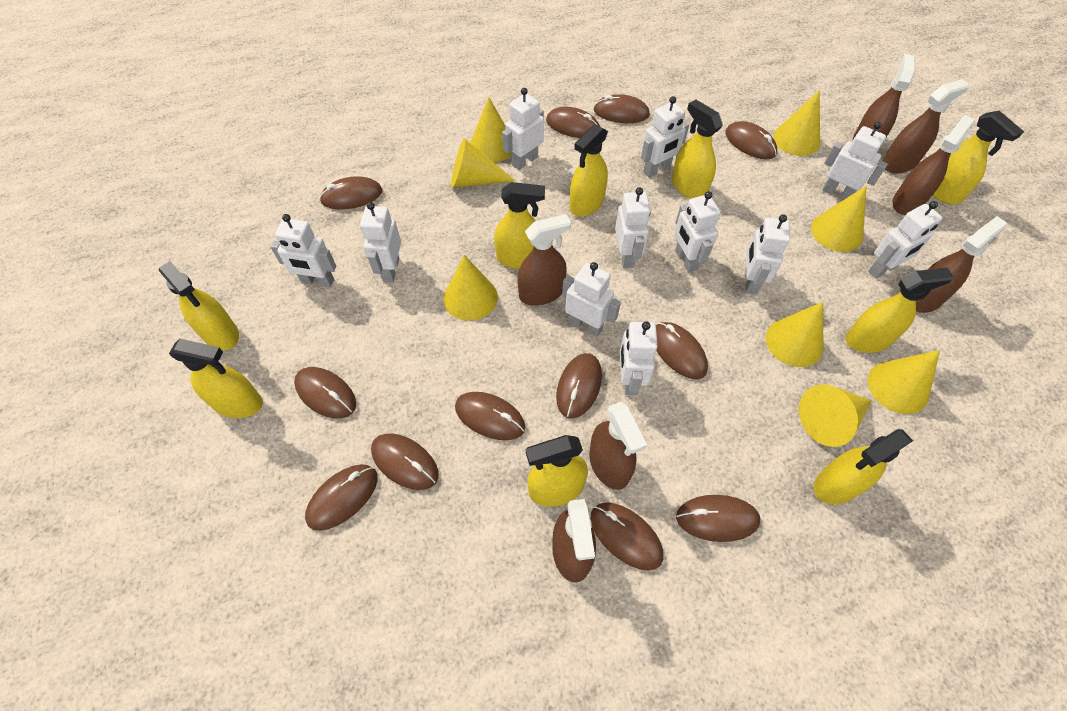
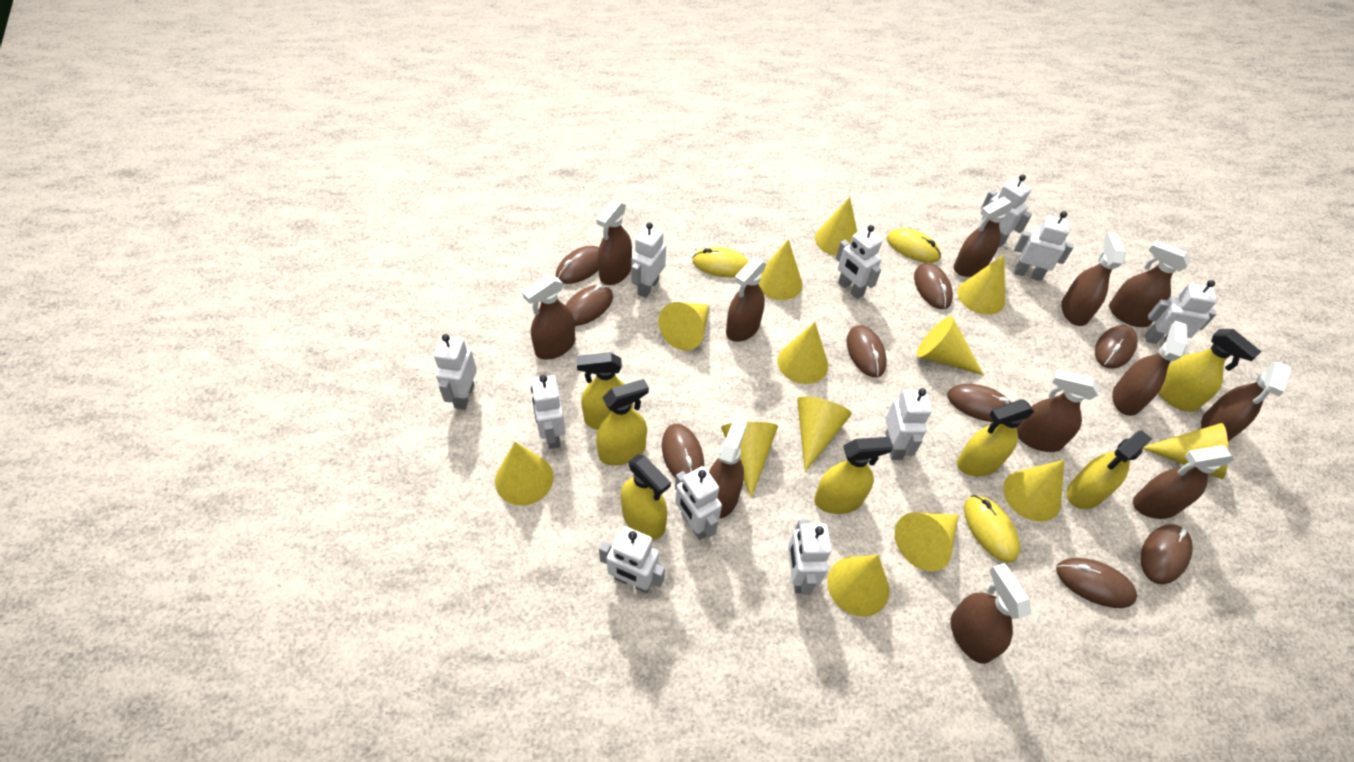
brown mouse: 12 -> 9
brown spray bottle: 7 -> 12
yellow cone: 8 -> 13
yellow mouse: 0 -> 3
yellow spray bottle: 9 -> 7

